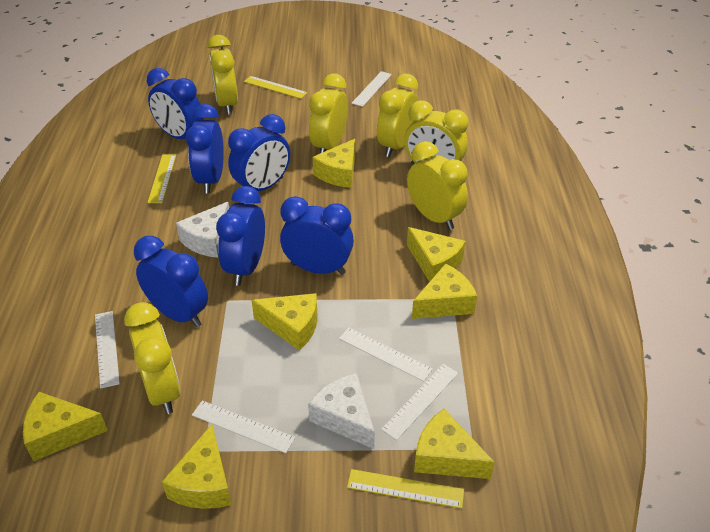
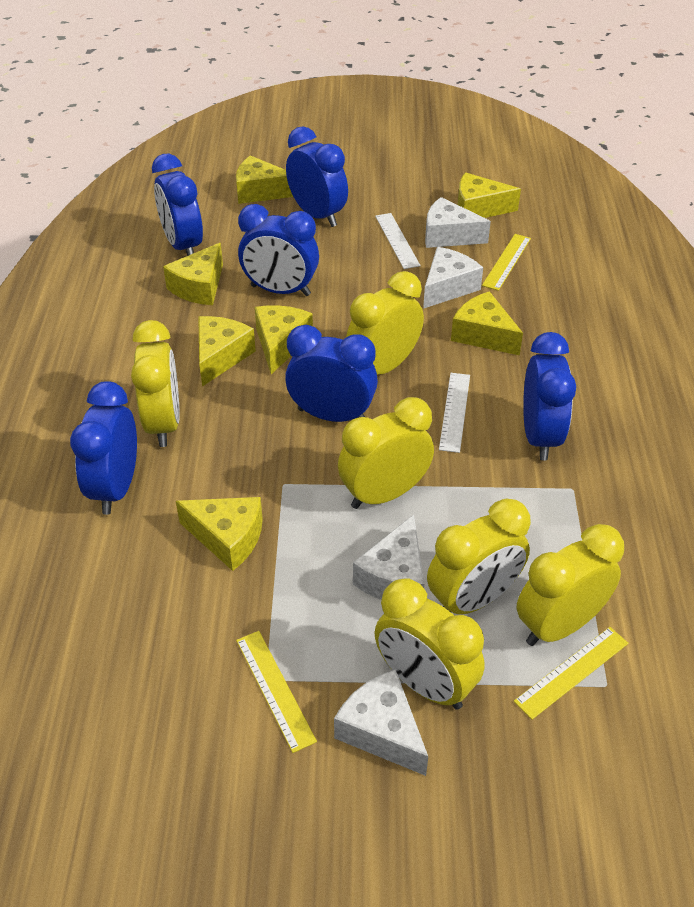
white cheese: 2 -> 4
white ruler: 5 -> 2

